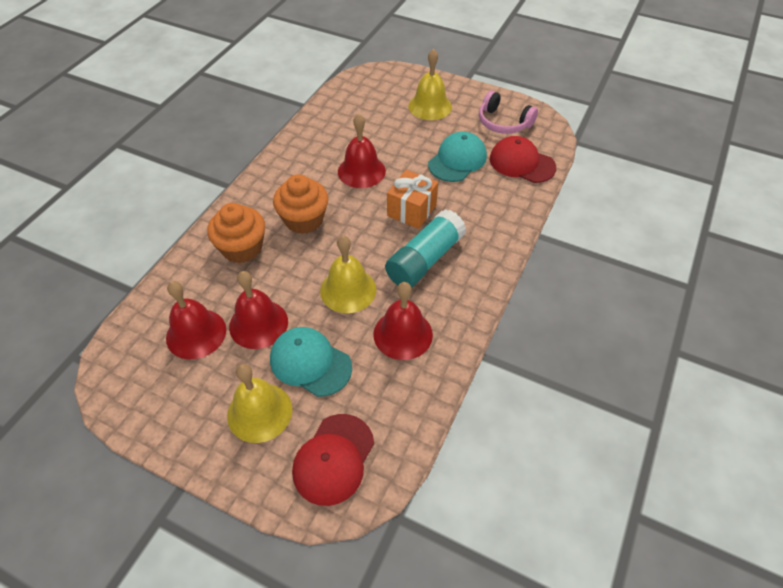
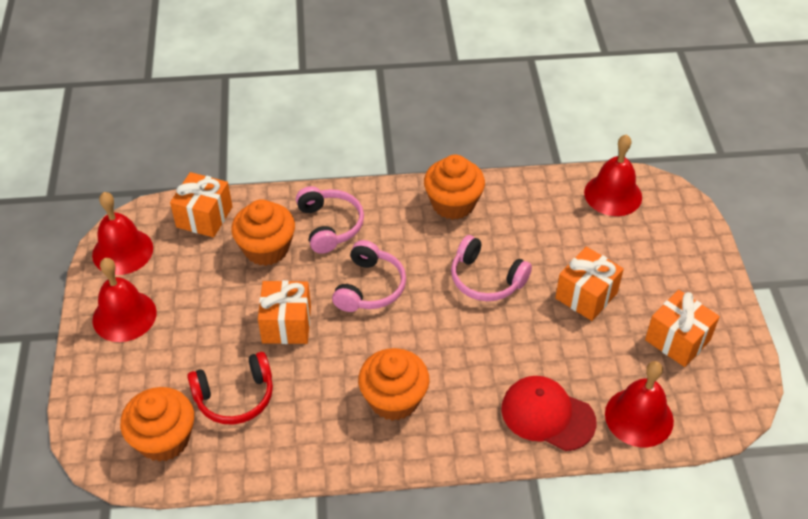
orange cupcake: 2 -> 4
orange gift: 1 -> 4
pink headphones: 1 -> 3
red cap: 2 -> 1
red headphones: 0 -> 1
turquoise cap: 2 -> 0
turquoise glue stick: 1 -> 0
yellow bell: 3 -> 0

